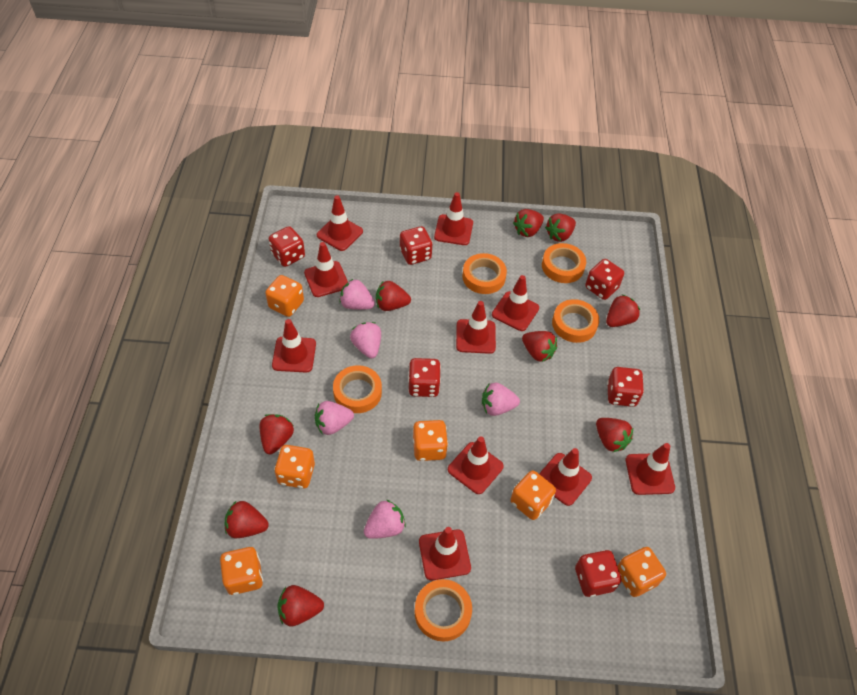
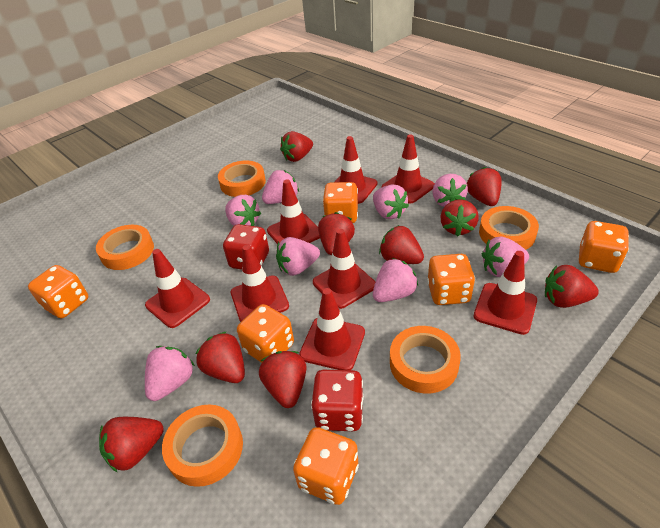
pink strawberry: 5 -> 8
red dice: 6 -> 2
red traffic cone: 10 -> 8

